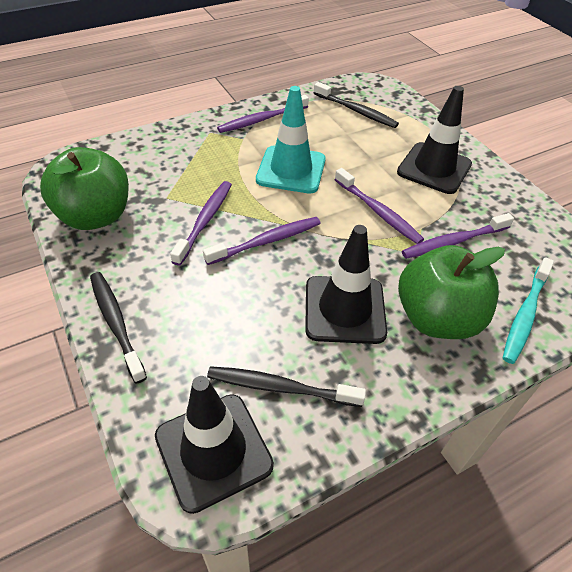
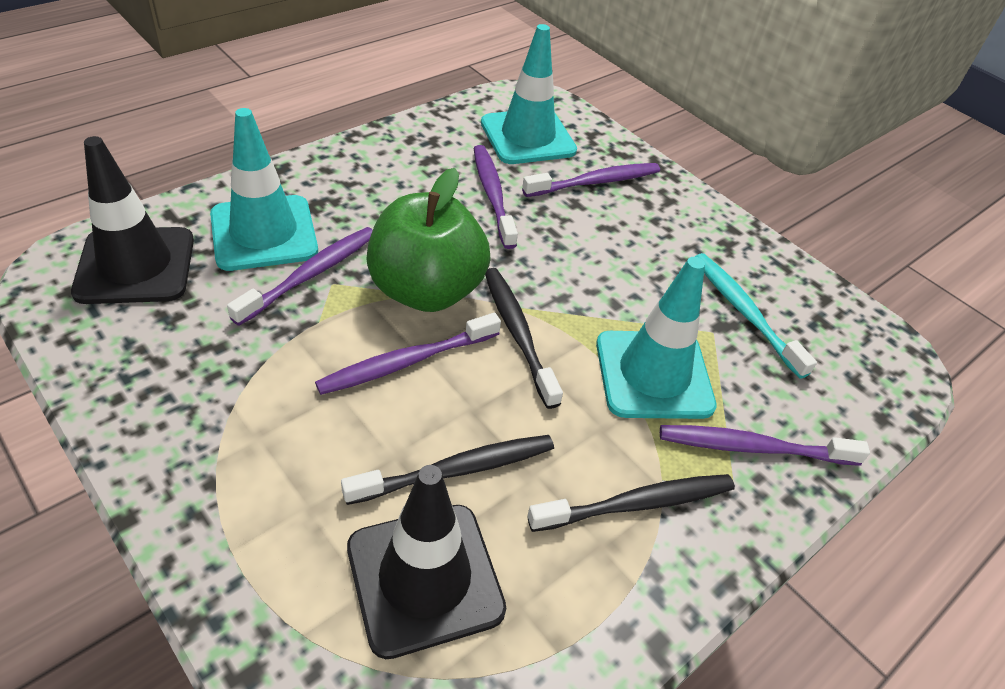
black traffic cone: 3 -> 2
green apple: 2 -> 1
turquoise traffic cone: 1 -> 3

